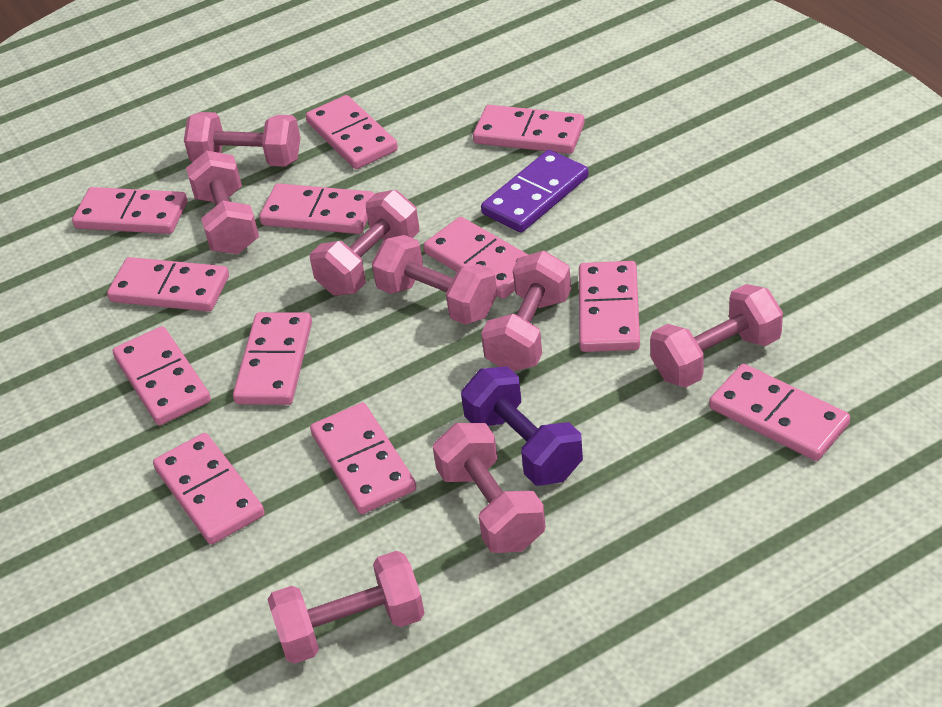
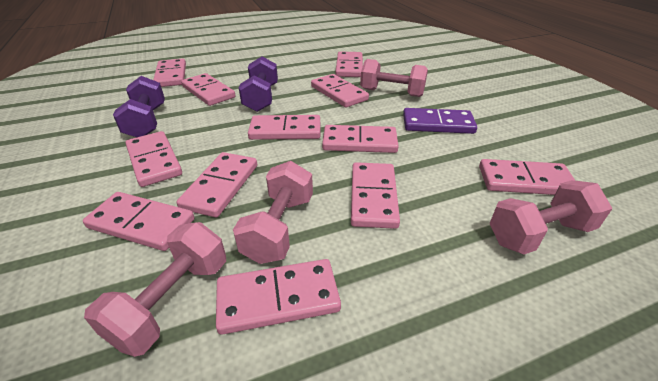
pink dumbbell: 8 -> 4
purple dumbbell: 1 -> 2

